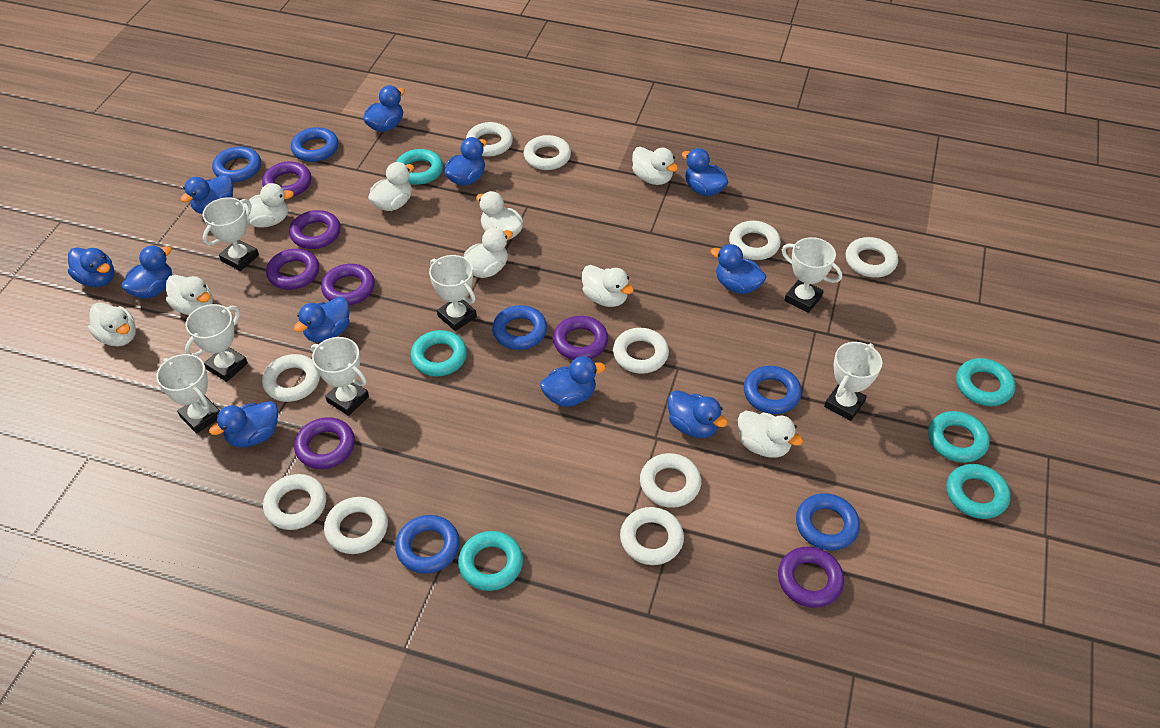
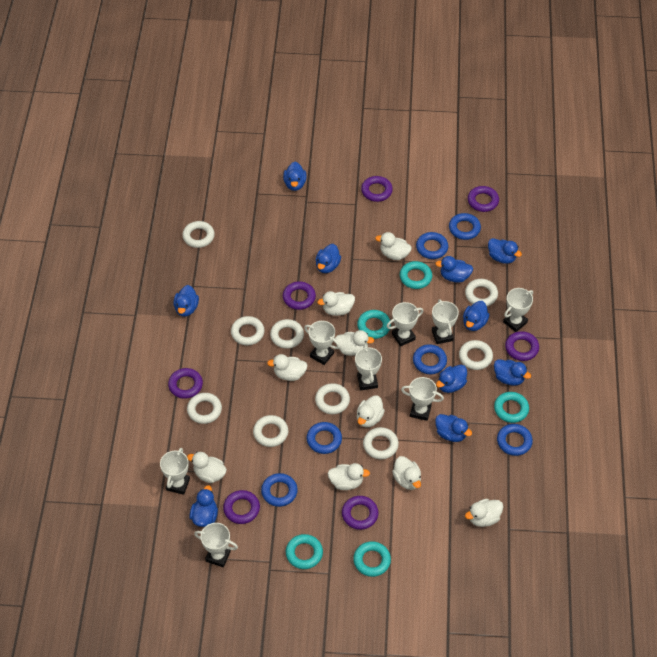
blue duck: 11 -> 10
turquoise ring: 6 -> 5
white ring: 10 -> 9
white trophy: 7 -> 8

